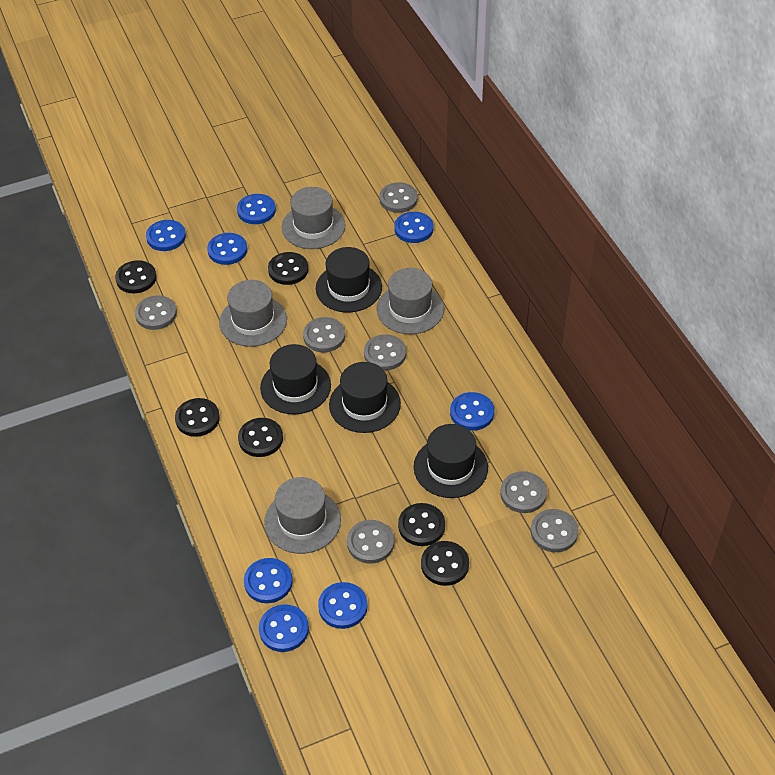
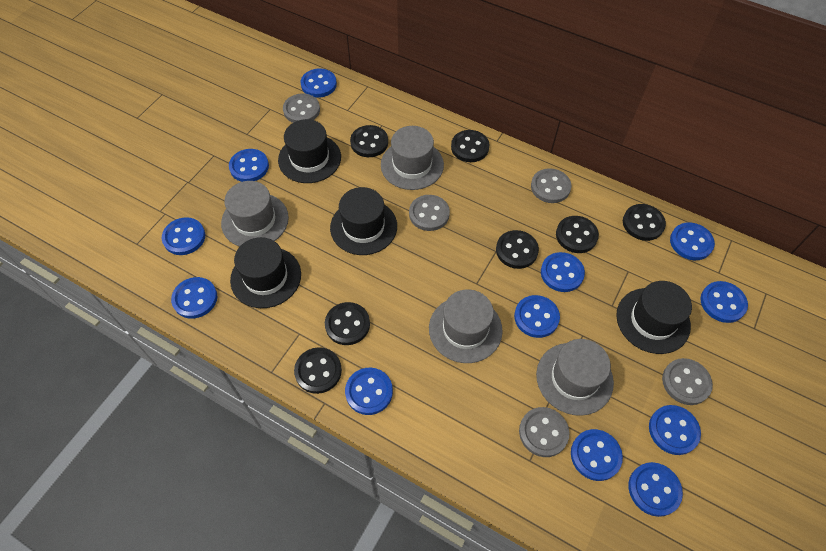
black button: 6 -> 7
blue button: 8 -> 12
grey button: 7 -> 5

